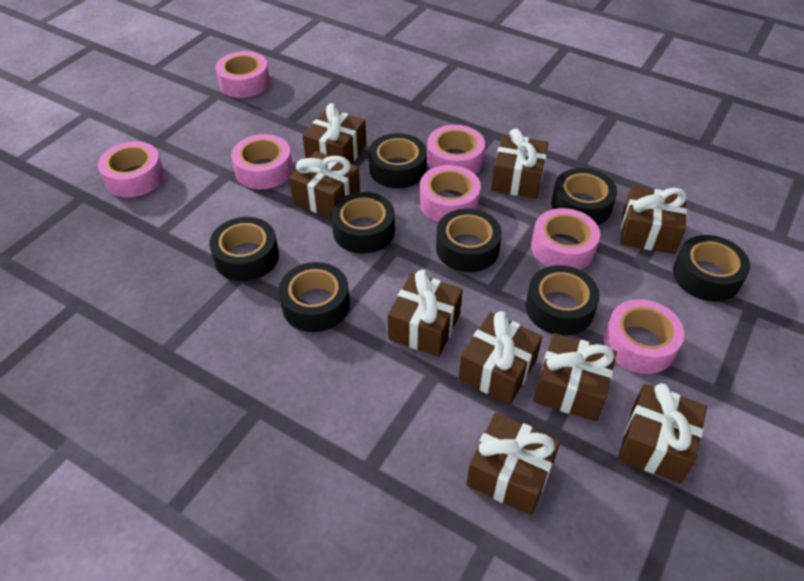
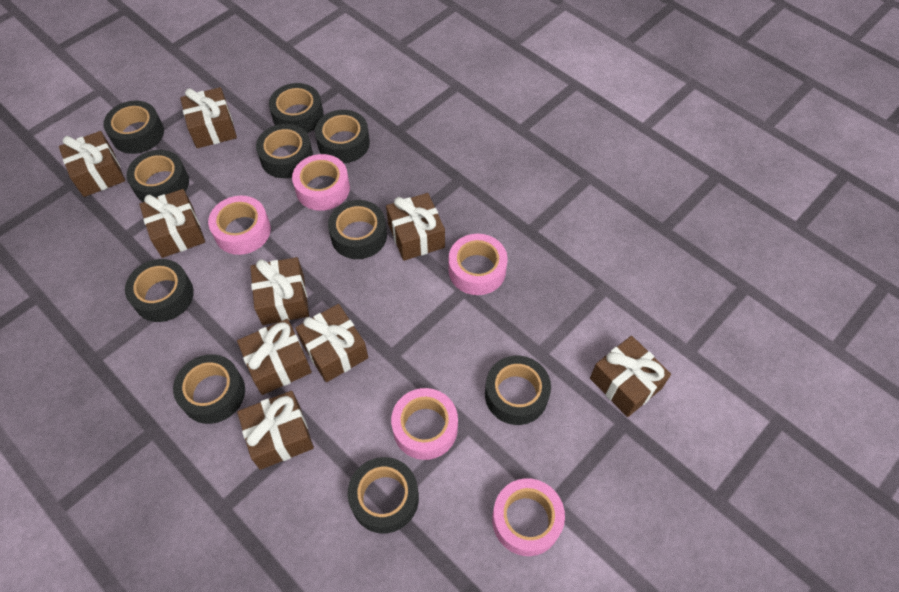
black tape: 8 -> 10
pink tape: 7 -> 5

